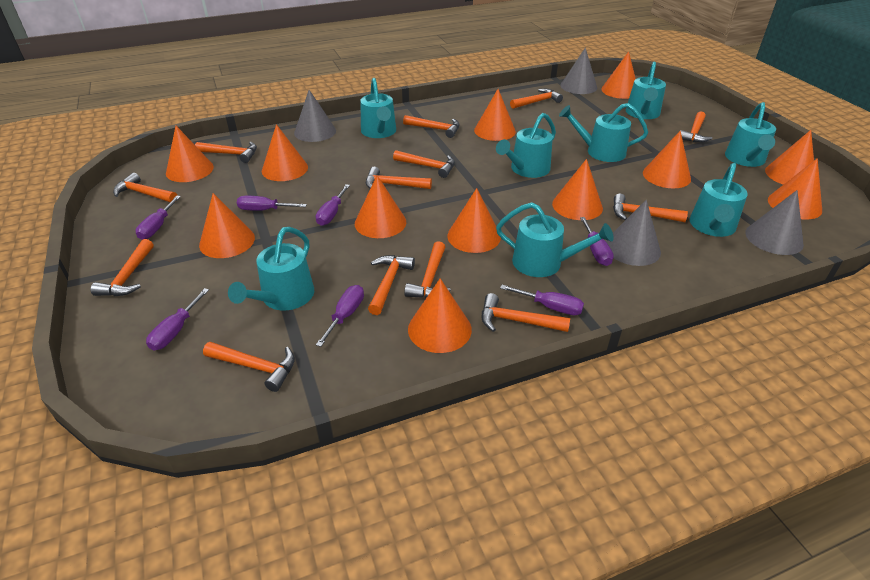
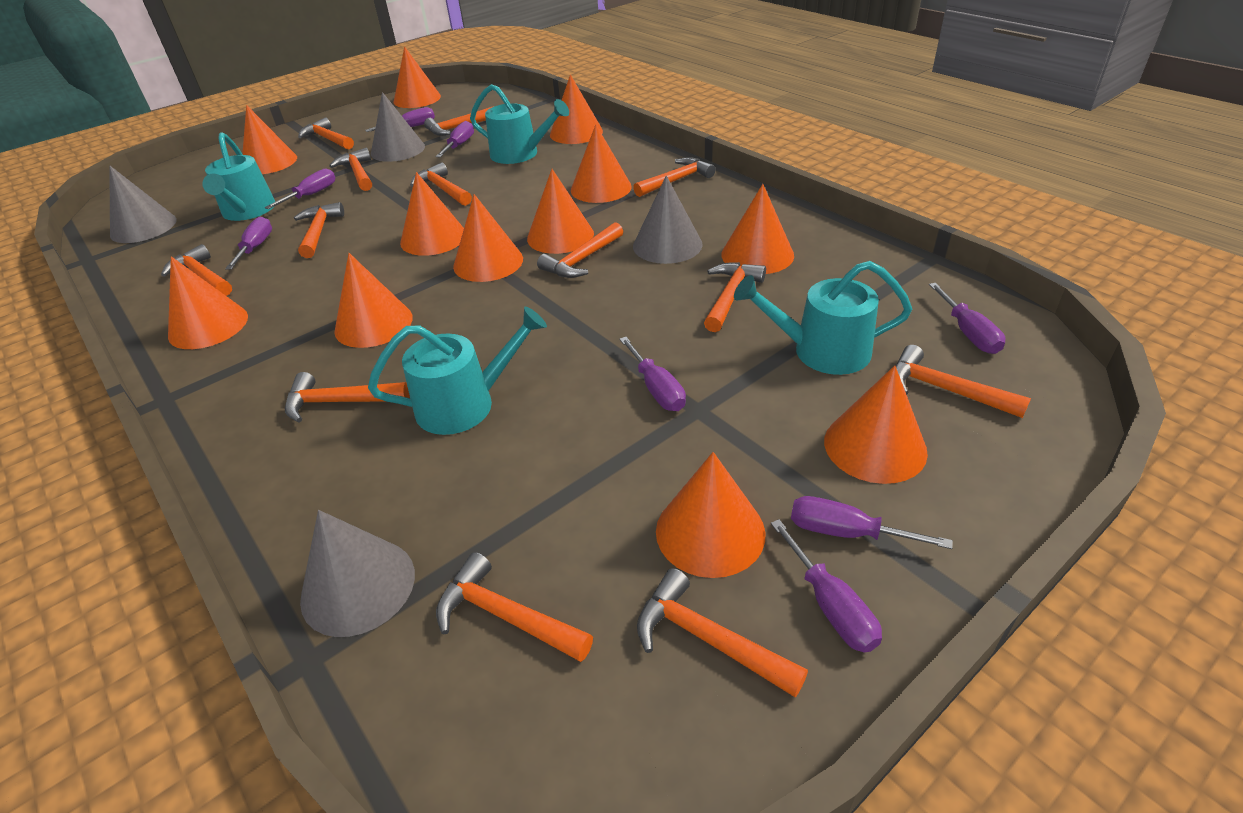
purple screwdriver: 7 -> 8
turquoise watering can: 8 -> 4

